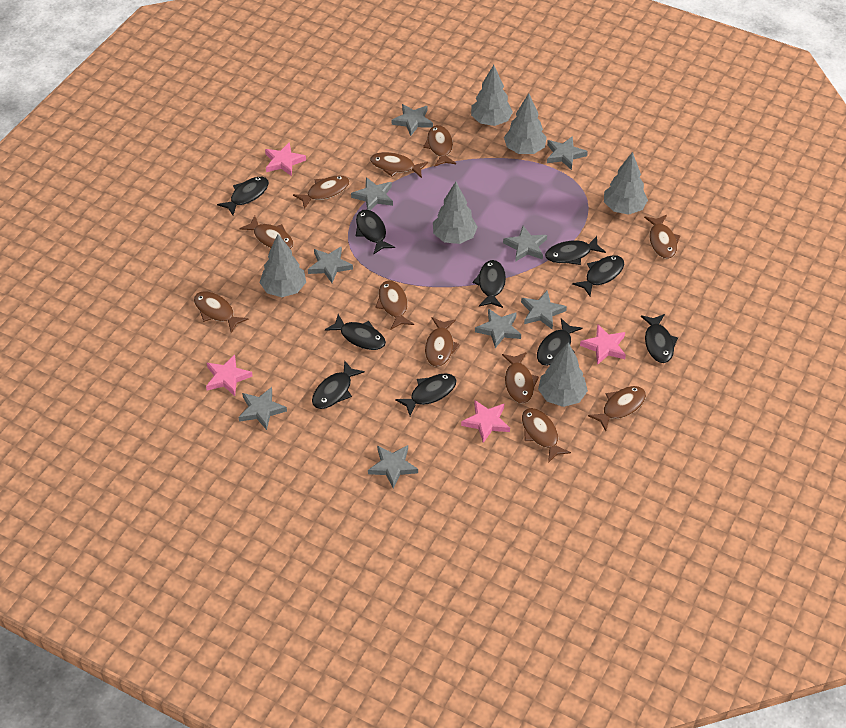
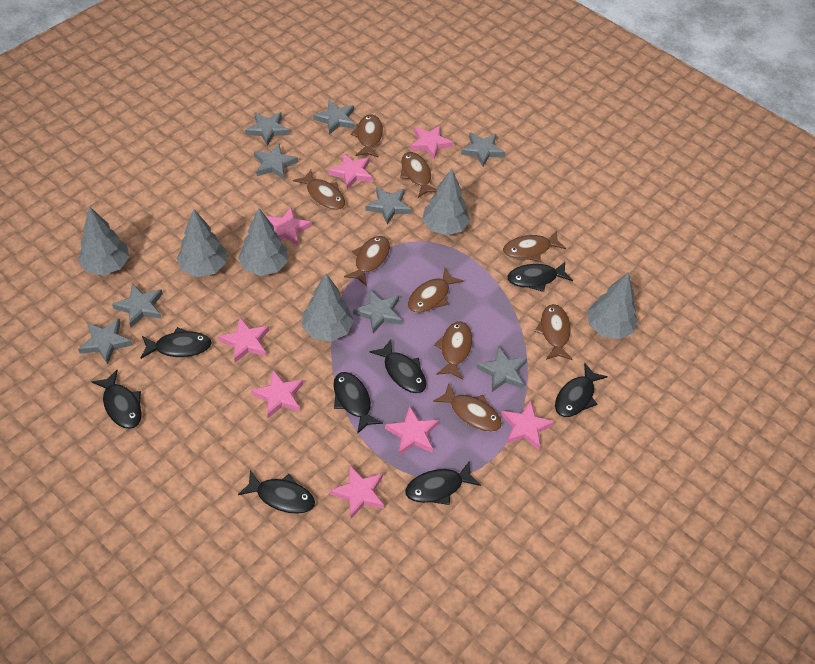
black fish: 10 -> 8
brown fish: 11 -> 9
pink star: 4 -> 8

